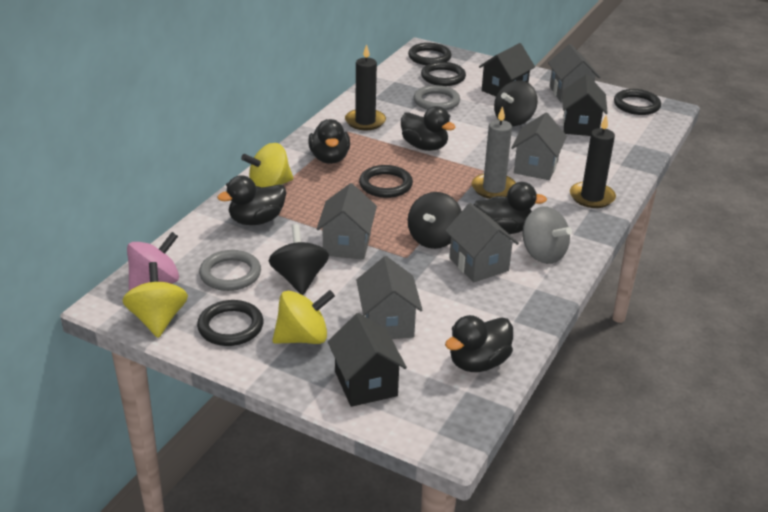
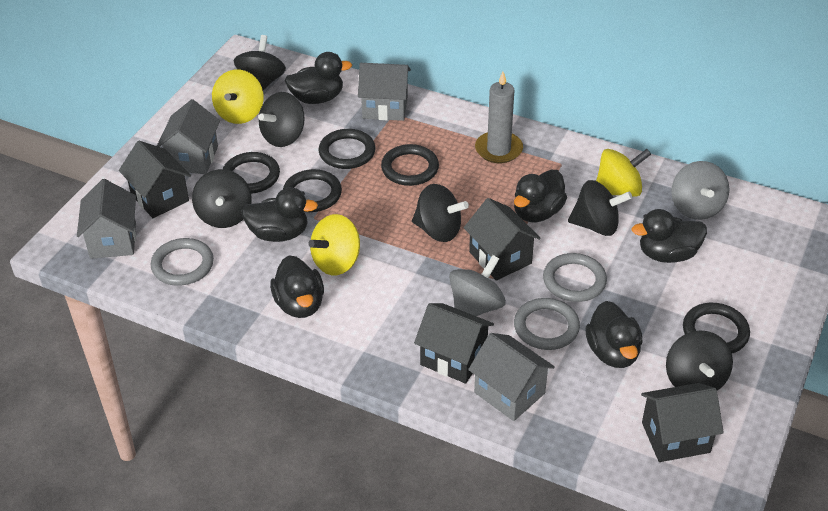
black candle: 2 -> 0
black duck: 5 -> 6
black house: 3 -> 4
black spinning top: 3 -> 6
grey house: 5 -> 4
grey ring: 2 -> 3
grey spinning top: 1 -> 2
pink spinning top: 1 -> 0

